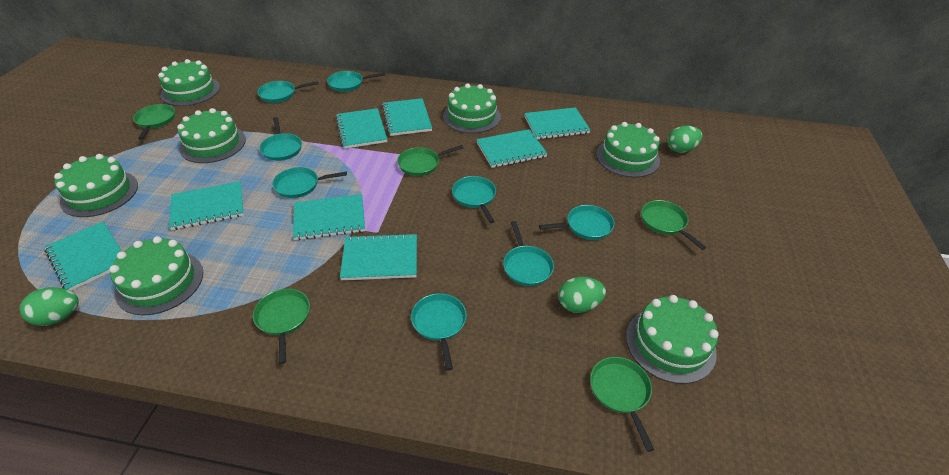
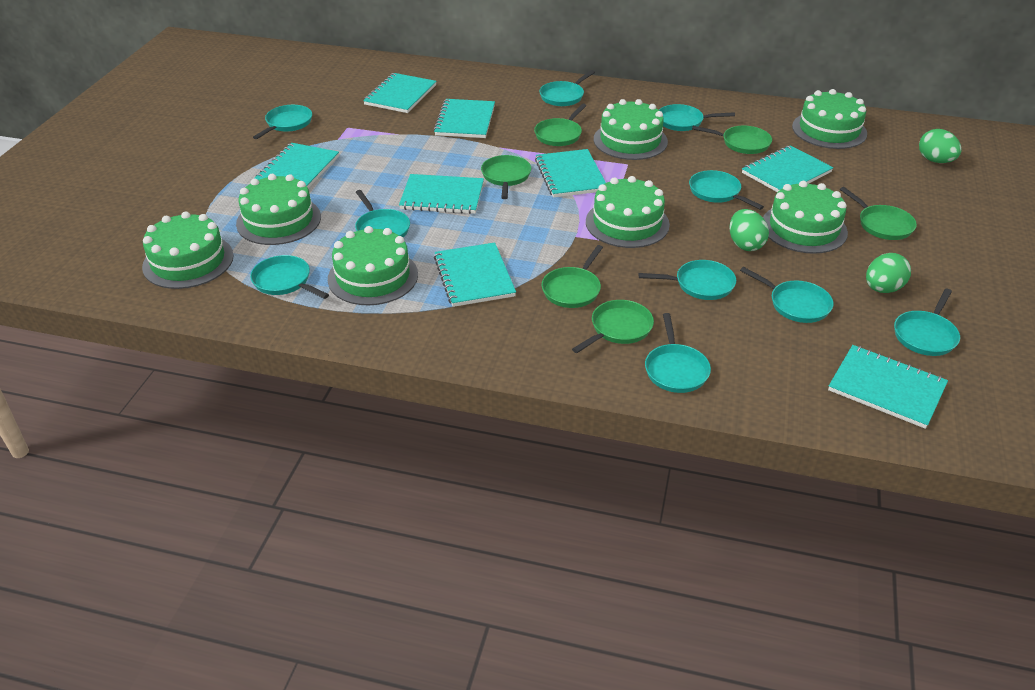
green pan: 5 -> 6
turquoise pan: 8 -> 10

